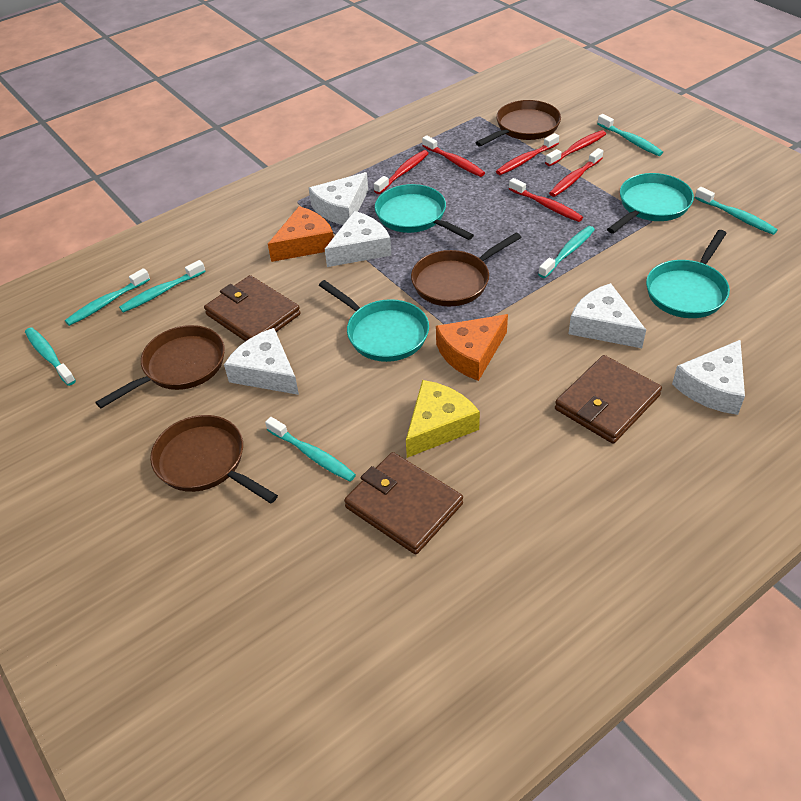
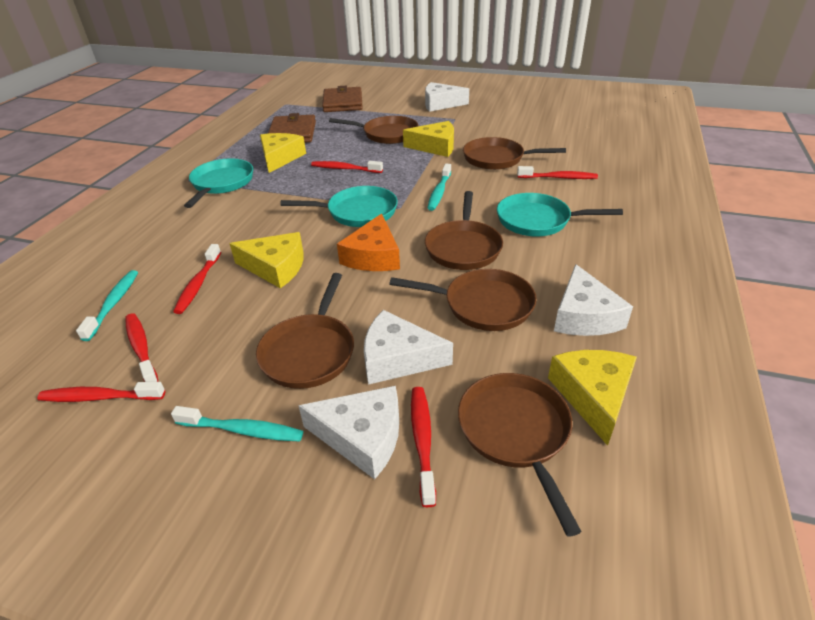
brown pan: 4 -> 6
brown wallet: 3 -> 2
orange cheese: 2 -> 1
turquoise pan: 4 -> 3
turquoise toothbrush: 7 -> 3
white cheese: 5 -> 4
yellow cheese: 1 -> 4

